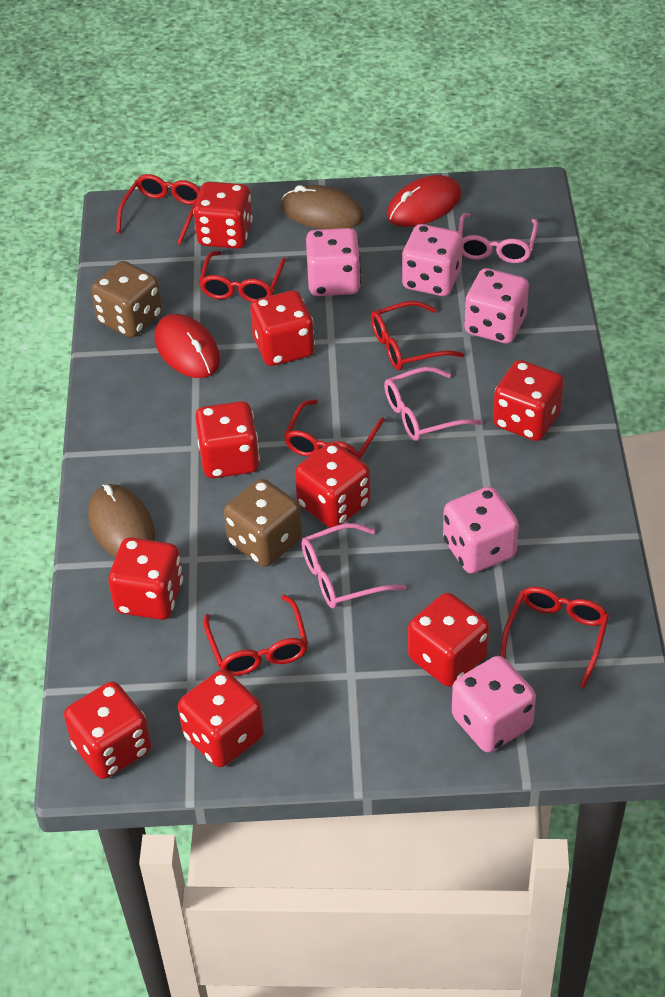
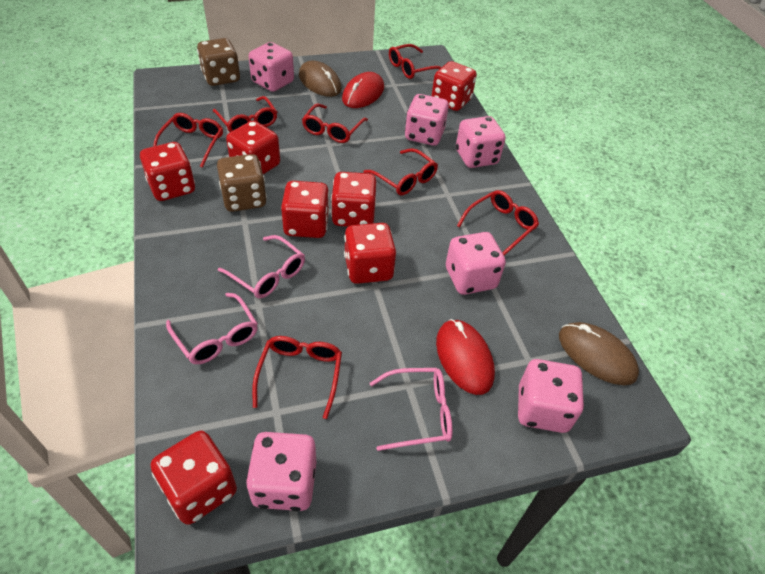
pink dice: 5 -> 6
red dice: 9 -> 7
red glasses: 6 -> 7

